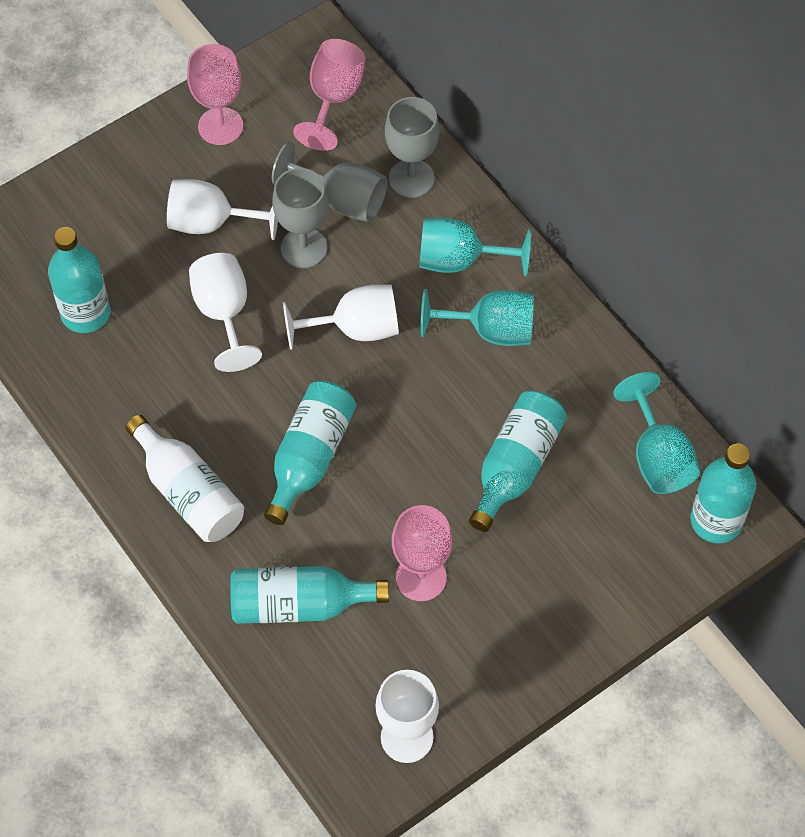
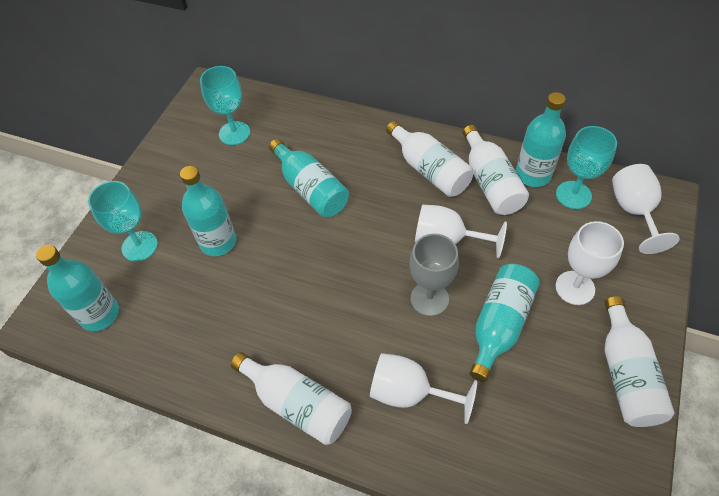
grey goblet: 3 -> 1
pink goblet: 3 -> 0
white bottle: 1 -> 4

